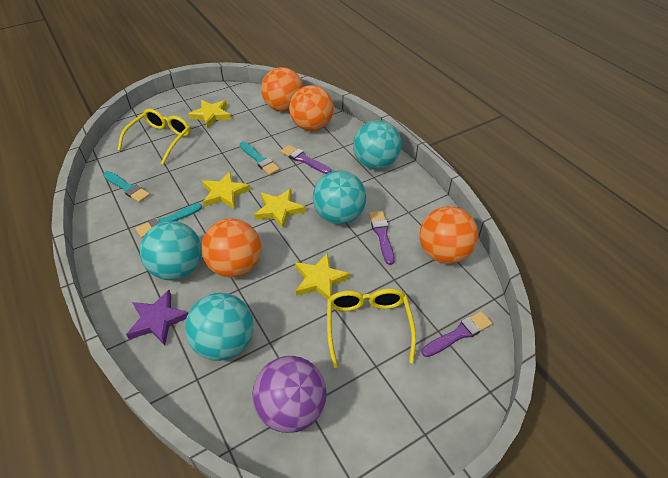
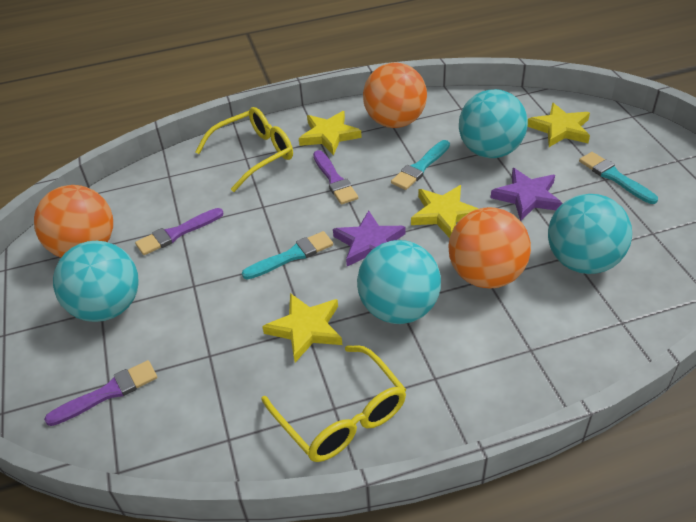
orange ball: 4 -> 3
purple ball: 1 -> 0
purple star: 1 -> 2

